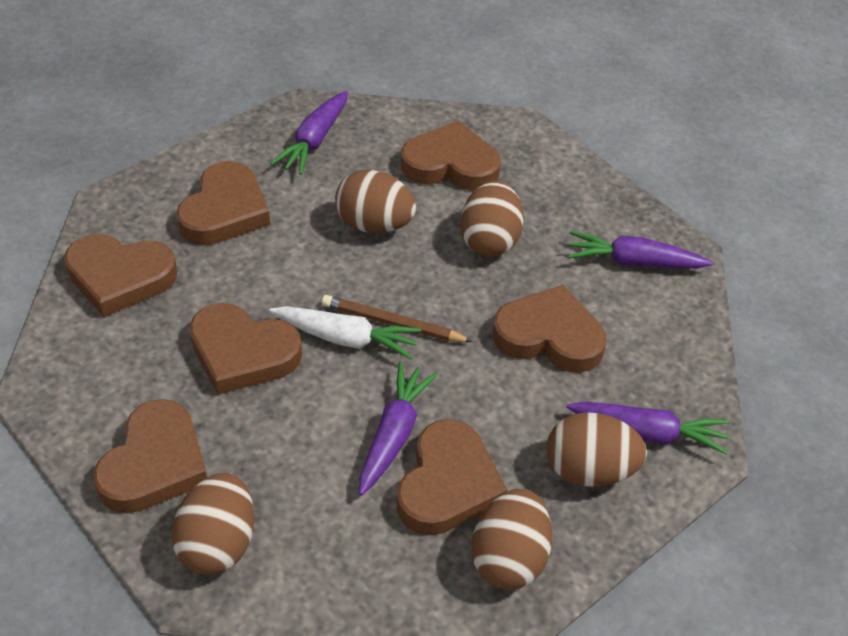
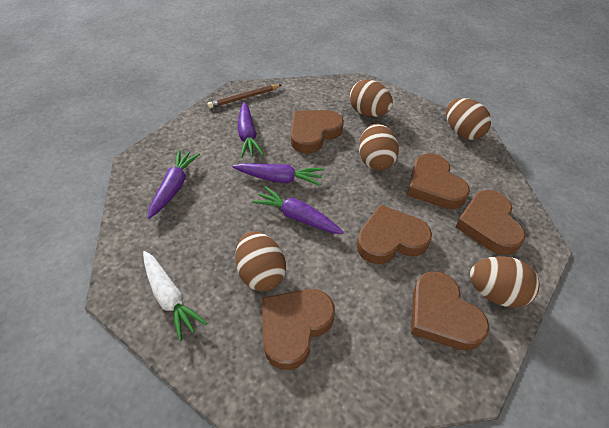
brown heart: 7 -> 6

